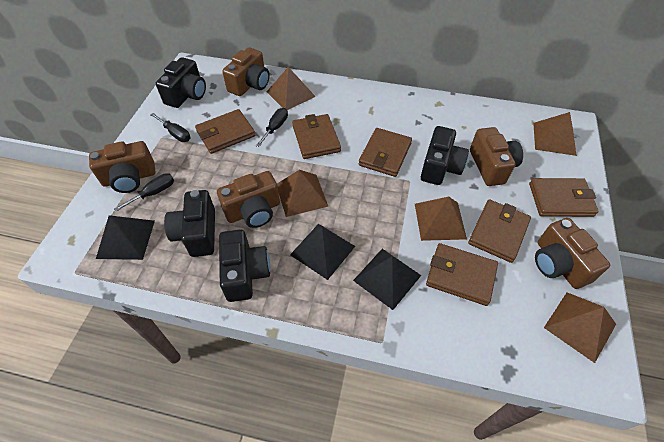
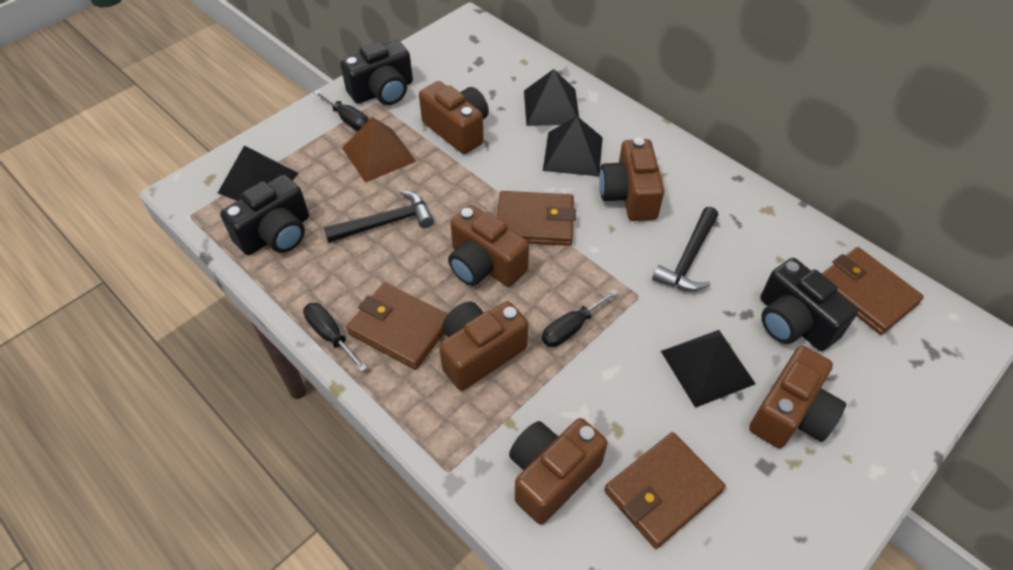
black camera: 4 -> 3
black hammer: 0 -> 2
black pyramid: 3 -> 4
brown camera: 5 -> 6
brown pyramid: 5 -> 1
brown wallet: 6 -> 4

